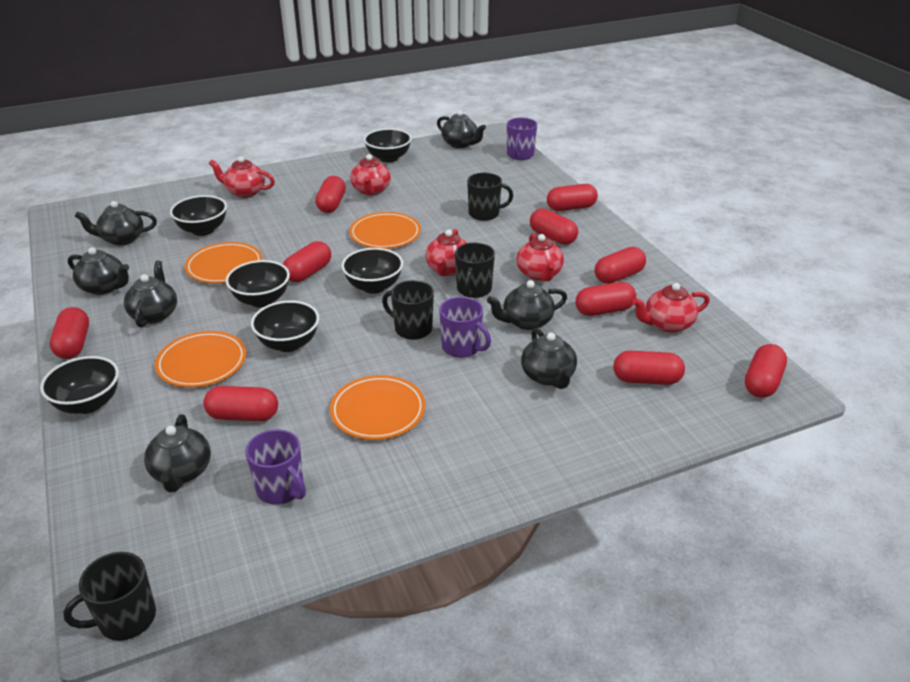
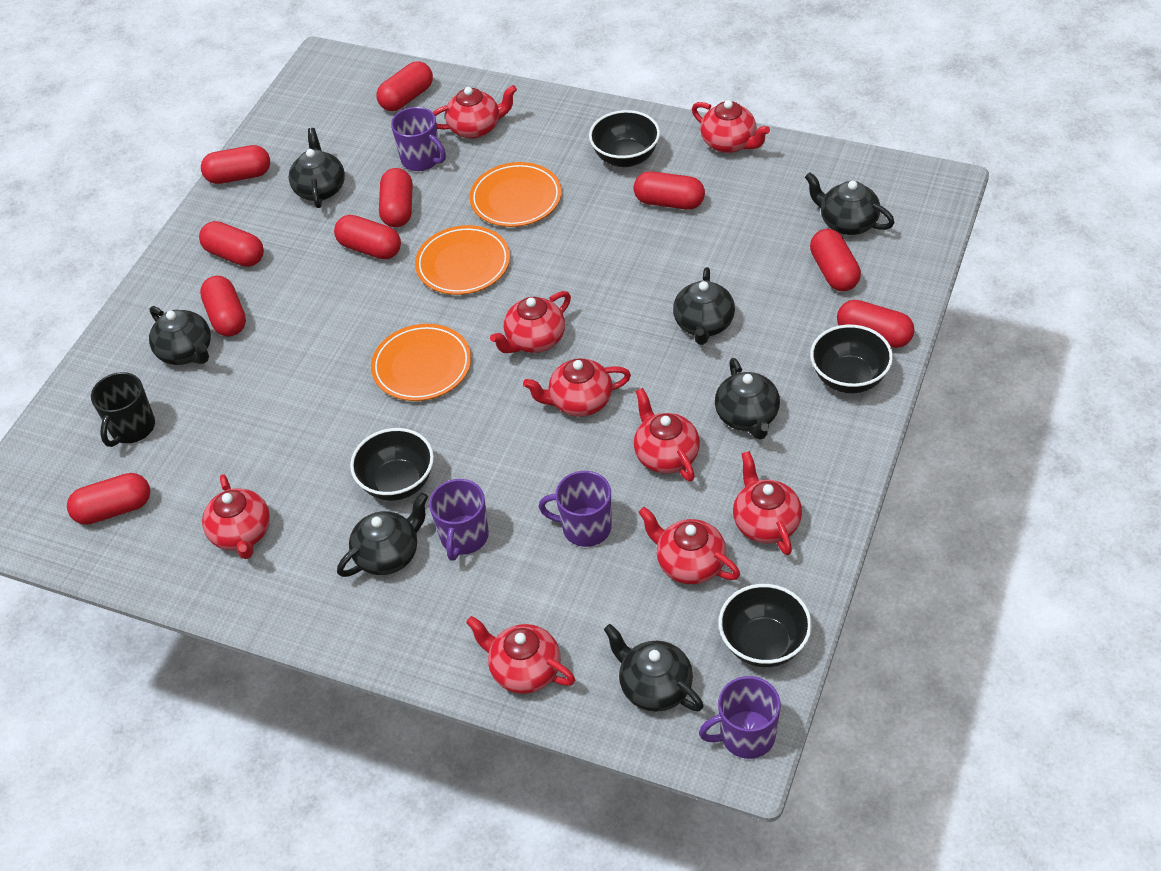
black bowl: 6 -> 4
black mug: 4 -> 1
orange plate: 4 -> 3
purple mug: 3 -> 4
red teapot: 5 -> 9

